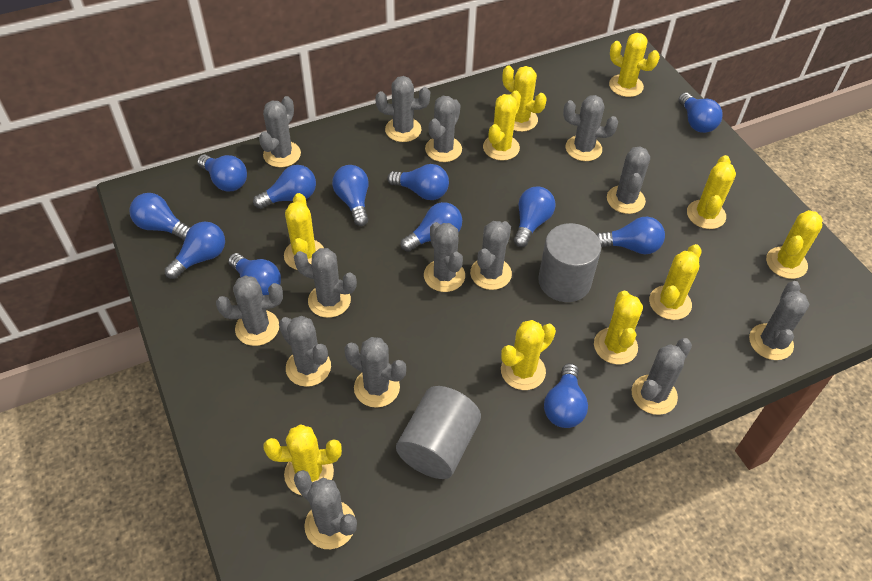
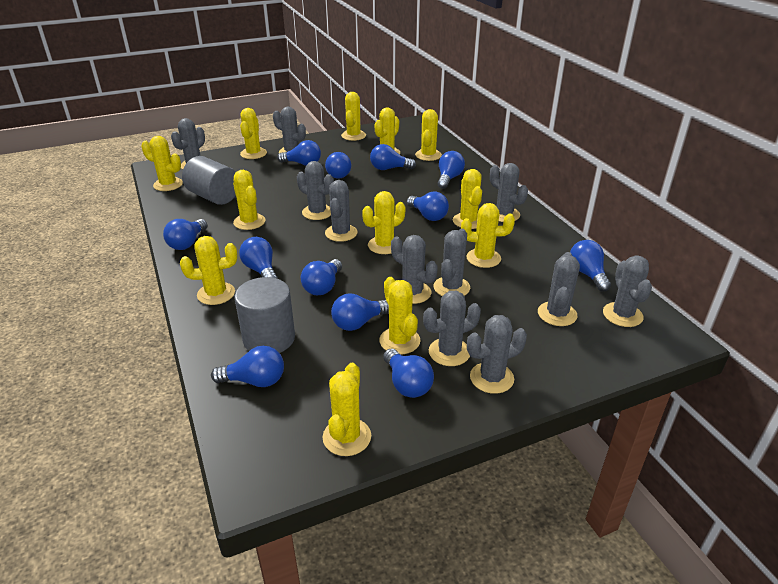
grey cactus: 14 -> 11
yellow cactus: 10 -> 12

